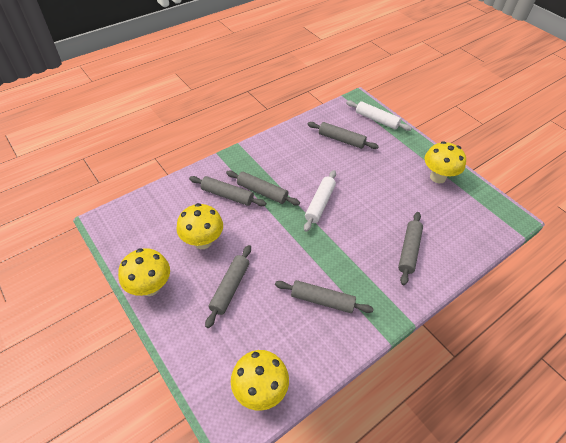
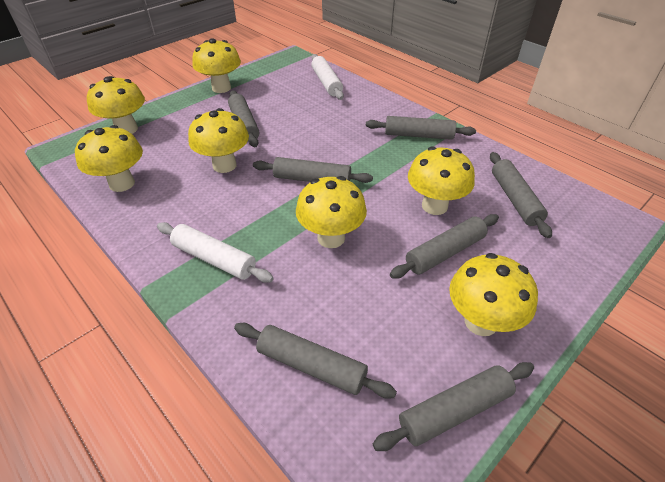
grey rolling pin: 6 -> 7
yellow mushroom: 4 -> 7

